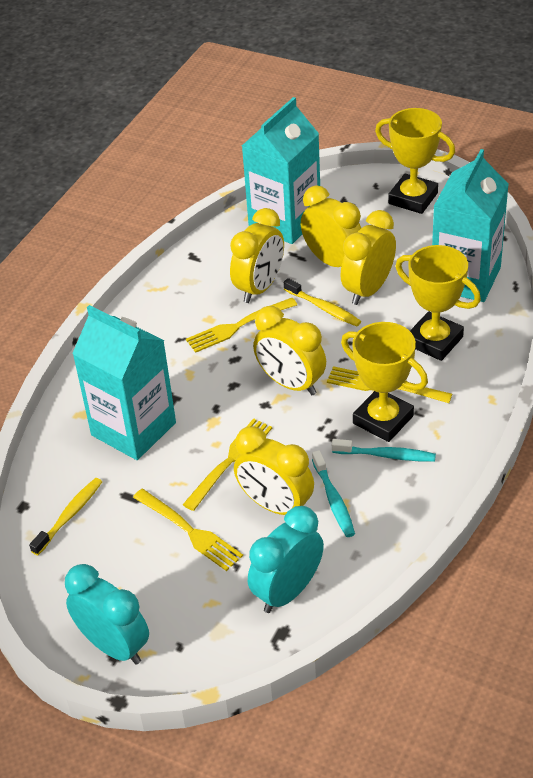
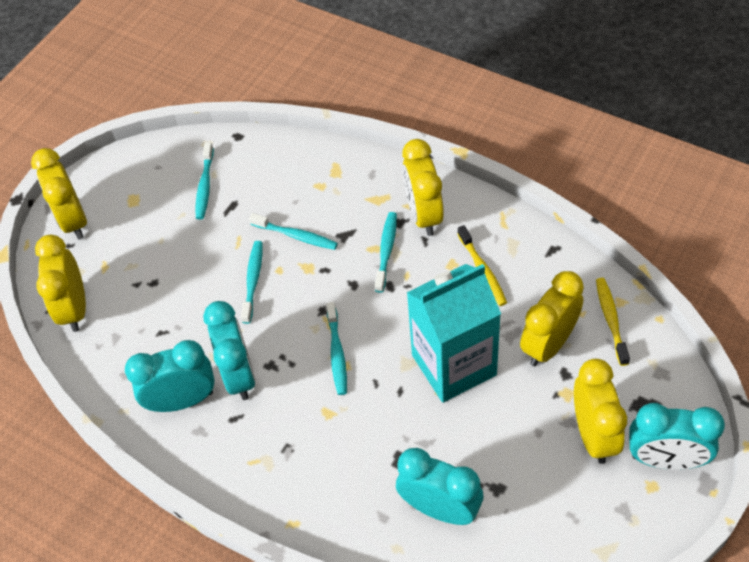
turquoise carton: 3 -> 1
turquoise clock: 2 -> 4
turquoise toothbrush: 2 -> 5
yellow fork: 4 -> 0
yellow trophy: 3 -> 0

